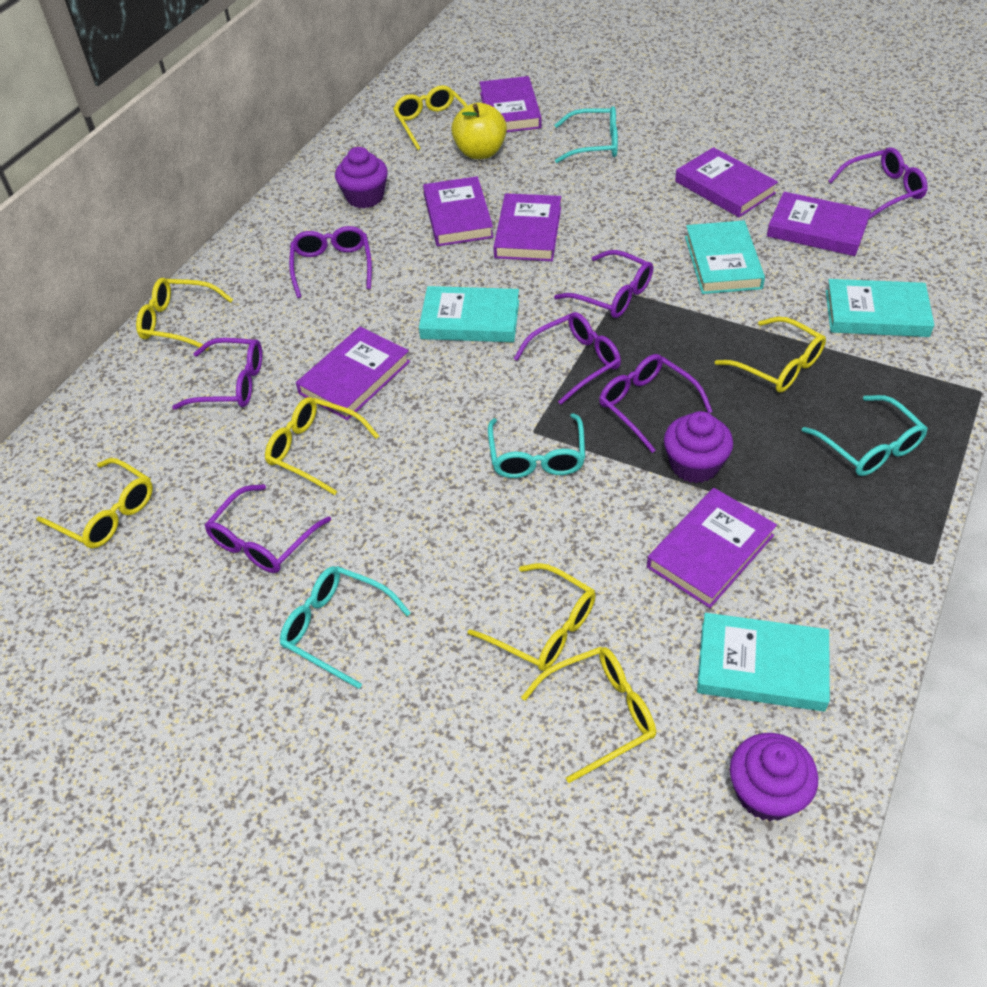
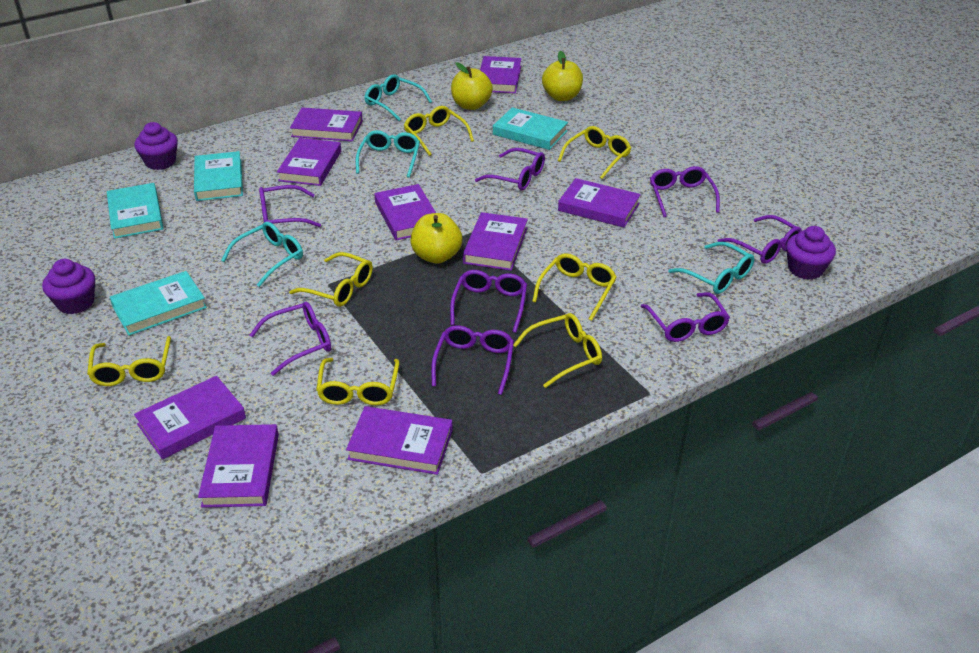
purple book: 7 -> 9
purple glasses: 7 -> 8
yellow apple: 1 -> 3

